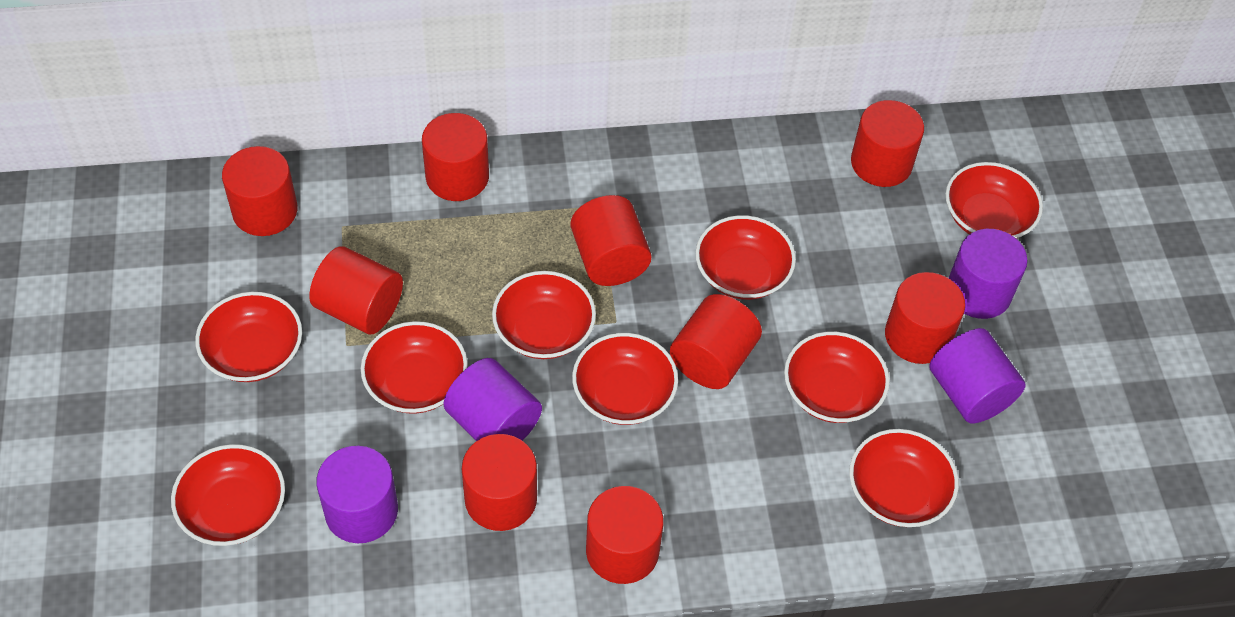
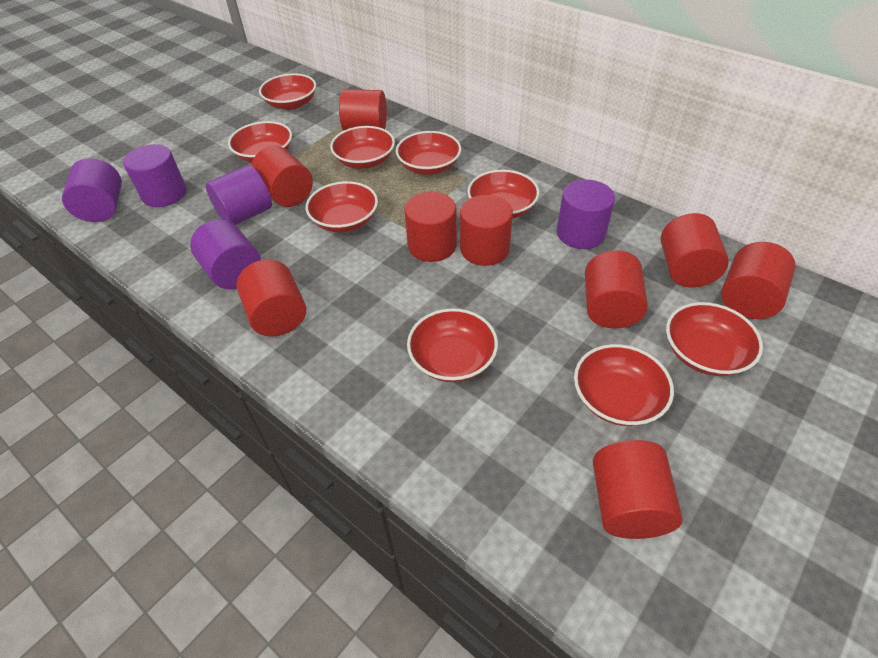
purple cylinder: 4 -> 5

